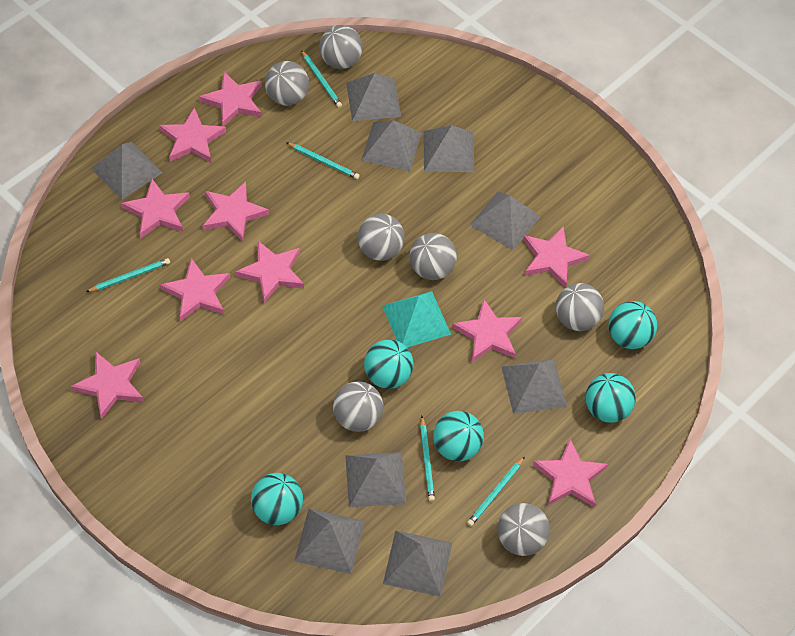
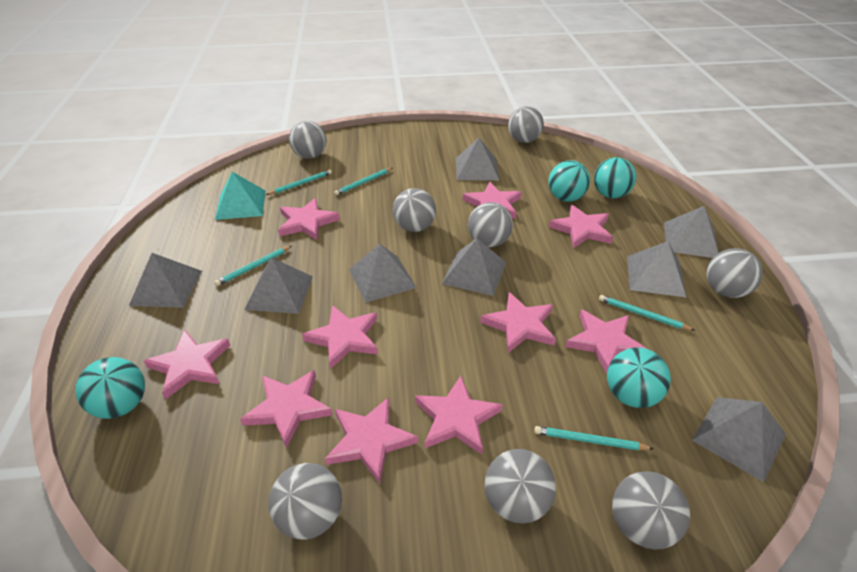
grey ball: 7 -> 8
grey pyramid: 9 -> 8
turquoise ball: 5 -> 4

